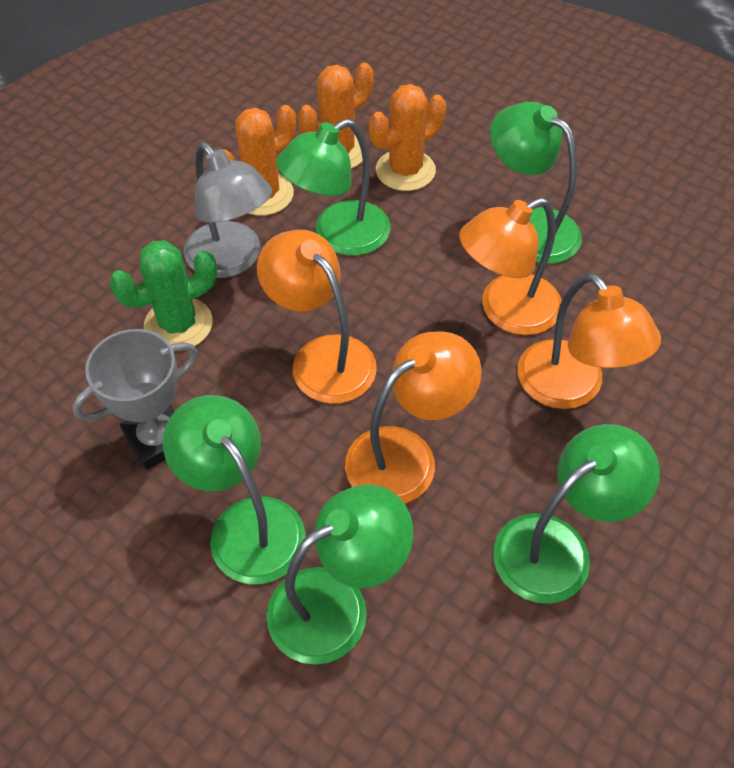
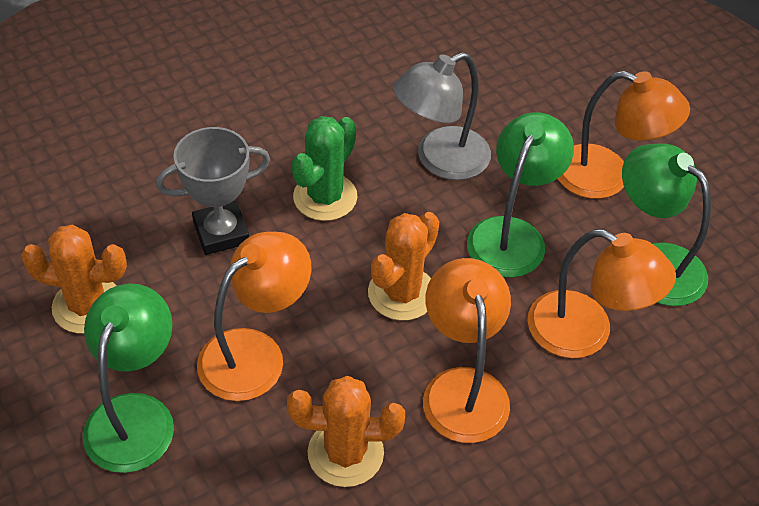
green lamp: 5 -> 3

